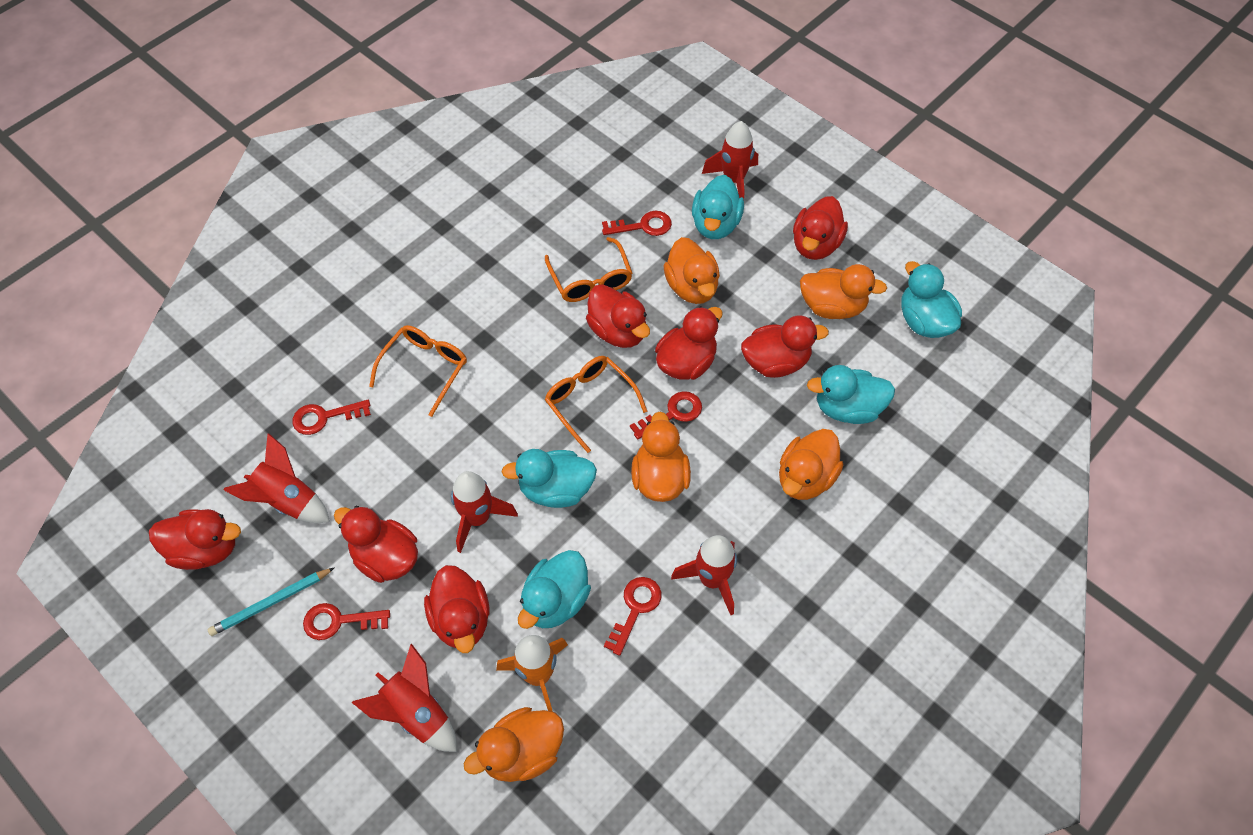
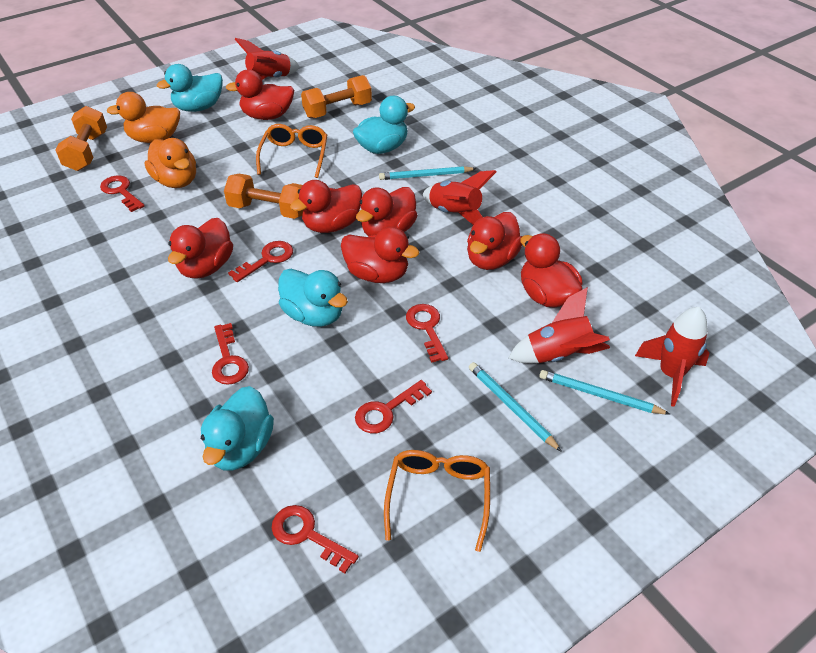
orange duck: 5 -> 2
orange dumbbell: 0 -> 3
orange glasses: 3 -> 2
orange rocket: 1 -> 0
red key: 5 -> 6
red rocket: 5 -> 4
turquoise duck: 5 -> 4
turquoise pencil: 1 -> 3

